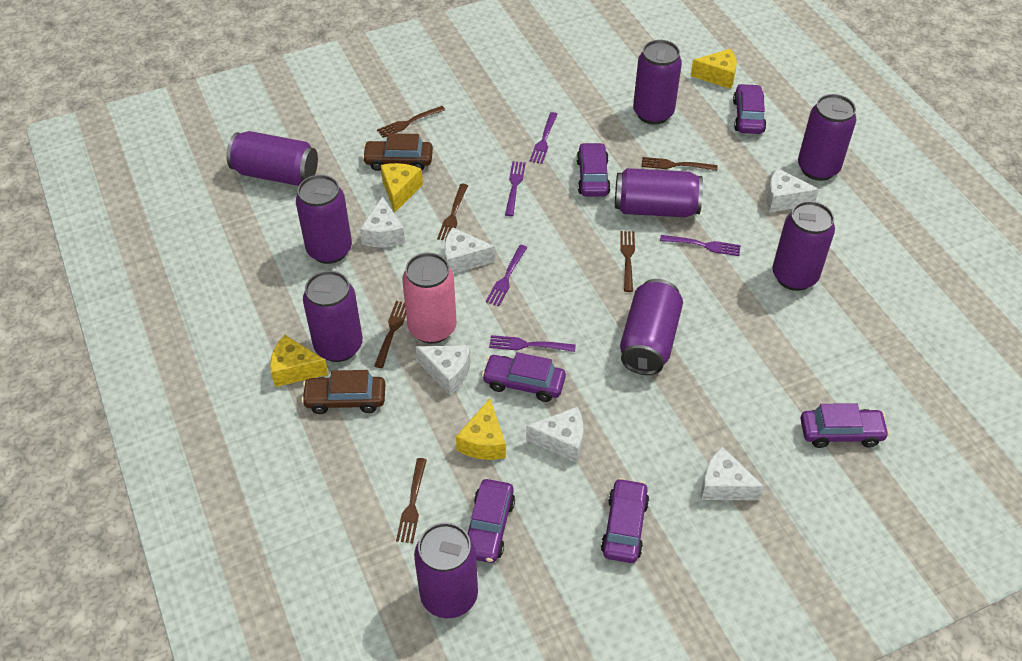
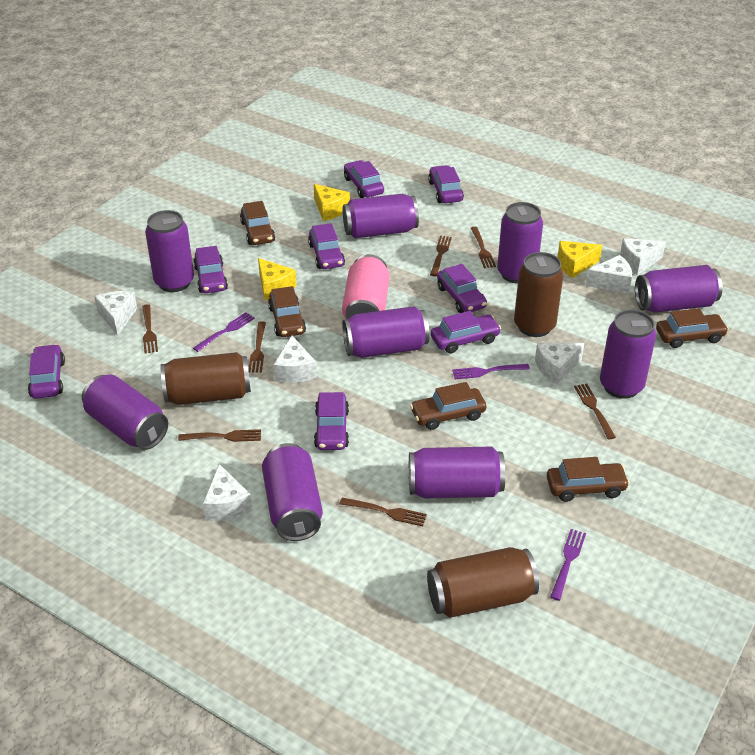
brown can: 0 -> 3
brown car: 2 -> 5
brown fork: 6 -> 7
purple car: 6 -> 8
purple fork: 5 -> 3
yellow cheese: 4 -> 3

